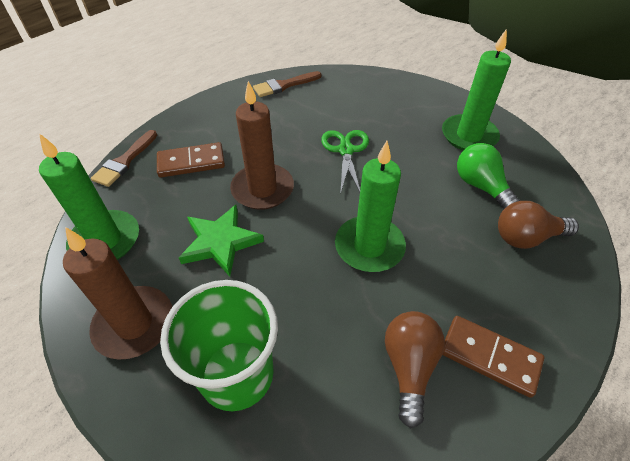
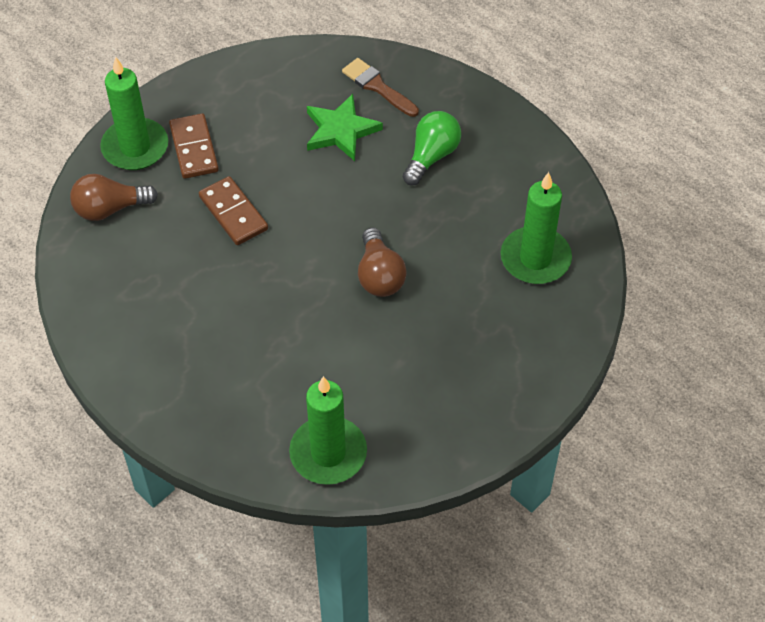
brown brush: 2 -> 1
brown candle: 2 -> 0
green cup: 1 -> 0
green scissors: 1 -> 0

